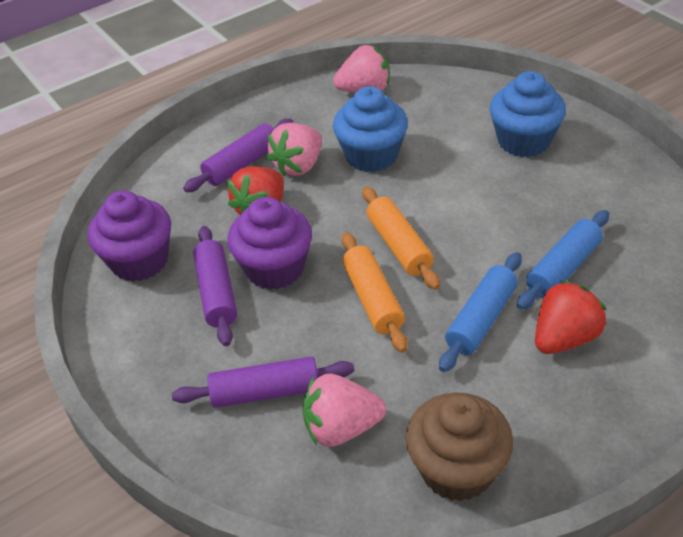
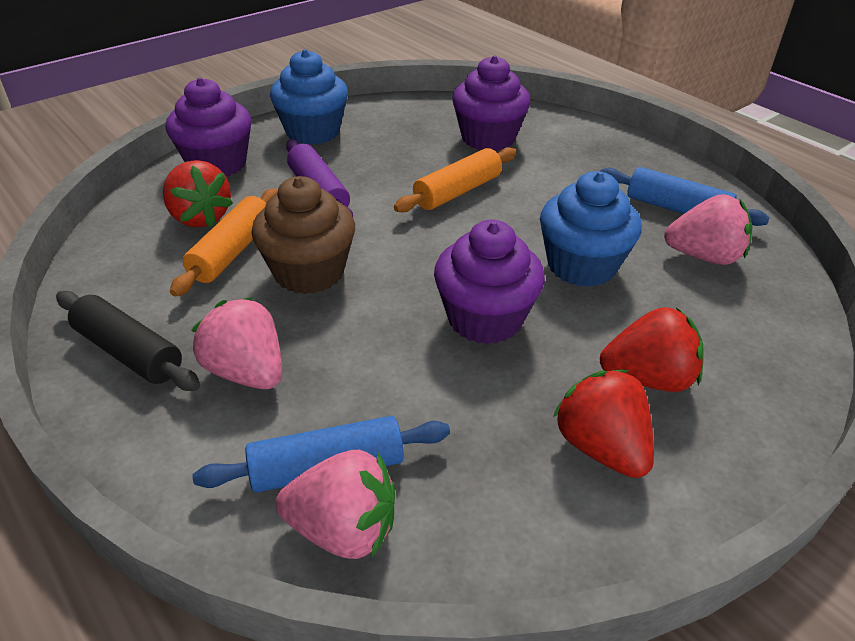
black rolling pin: 0 -> 1
purple cupcake: 2 -> 3
purple rolling pin: 3 -> 1
red strawberry: 2 -> 3

